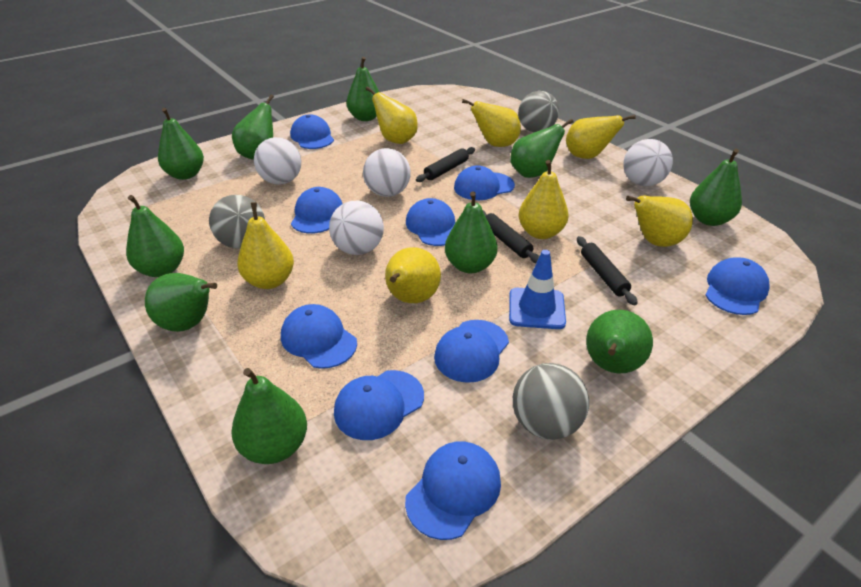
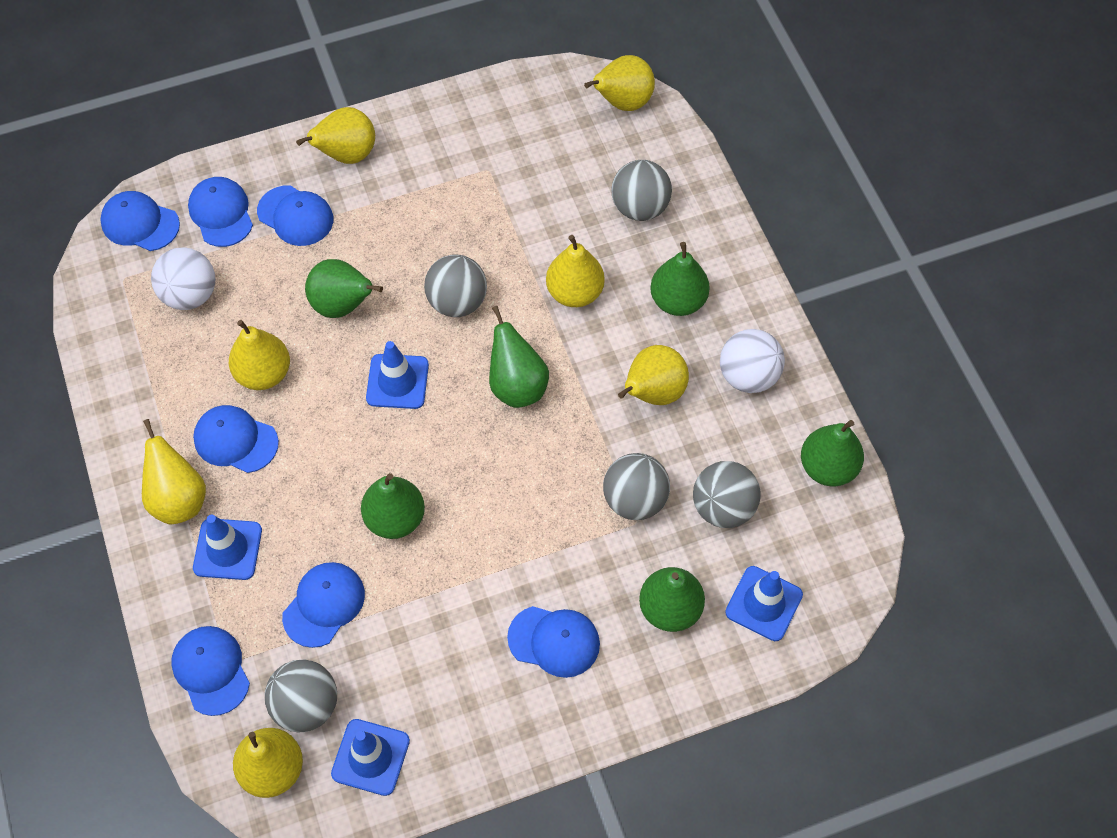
black rolling pin: 3 -> 0
blue cap: 9 -> 7
blue traffic cone: 1 -> 4
green pear: 10 -> 6
grey ball: 3 -> 5
white ball: 4 -> 2

